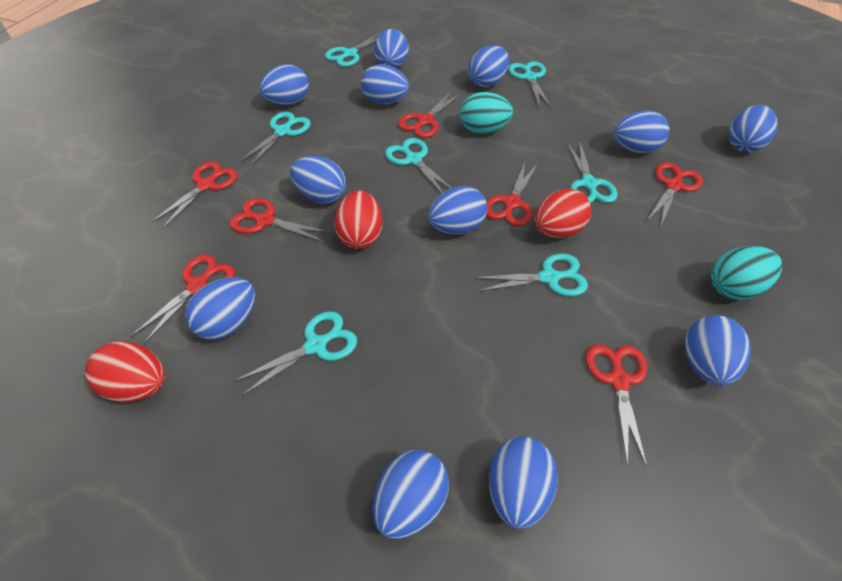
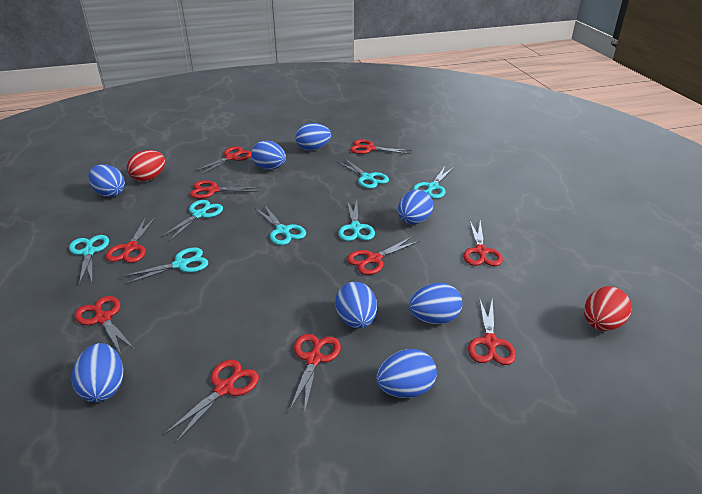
blue egg: 12 -> 8
red egg: 3 -> 2
red scissors: 7 -> 10
turquoise egg: 2 -> 0

